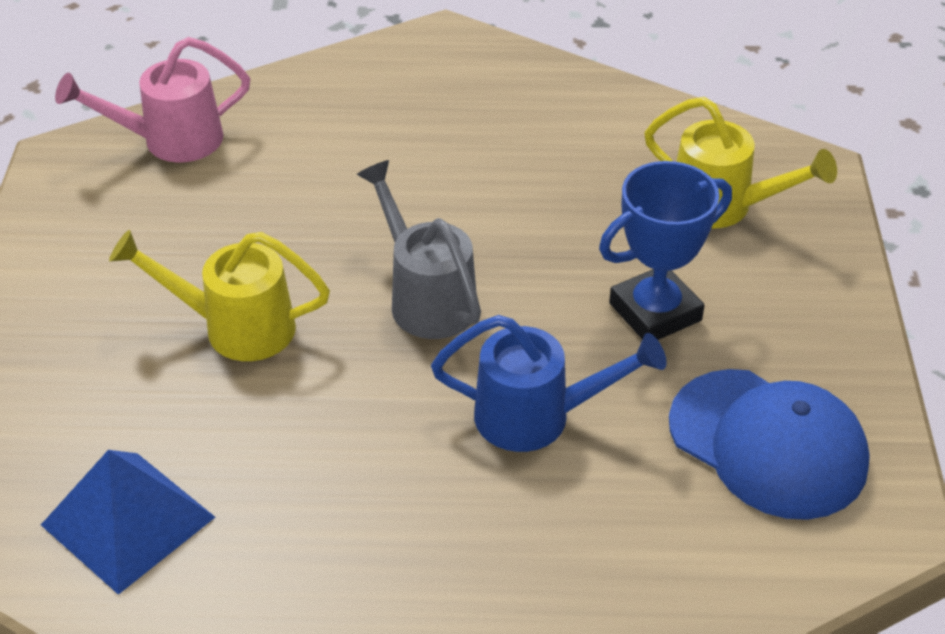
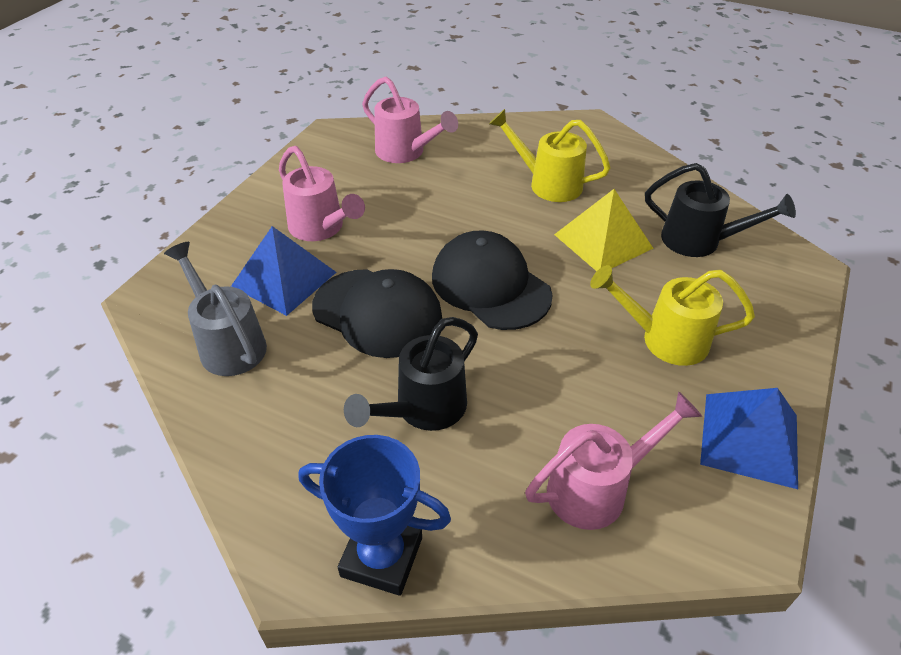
black cap: 0 -> 2
black watering can: 0 -> 2
blue cap: 1 -> 0
blue pyramid: 1 -> 2
blue watering can: 1 -> 0
pink watering can: 1 -> 3
yellow pyramid: 0 -> 1

